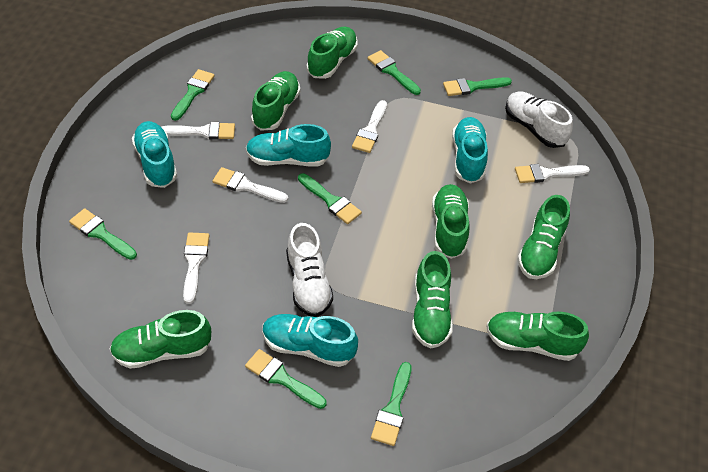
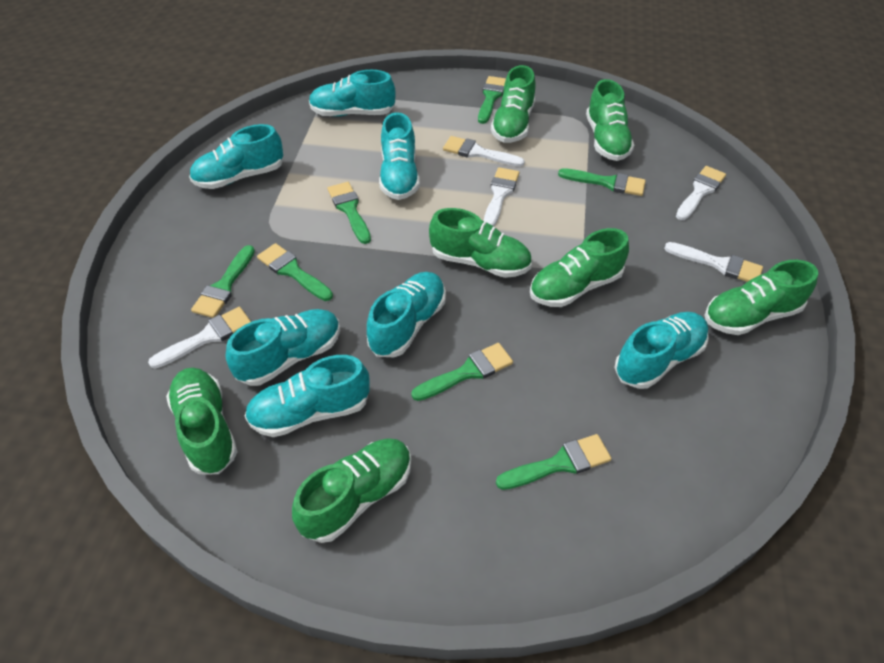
turquoise shoe: 4 -> 7
white shoe: 2 -> 0

